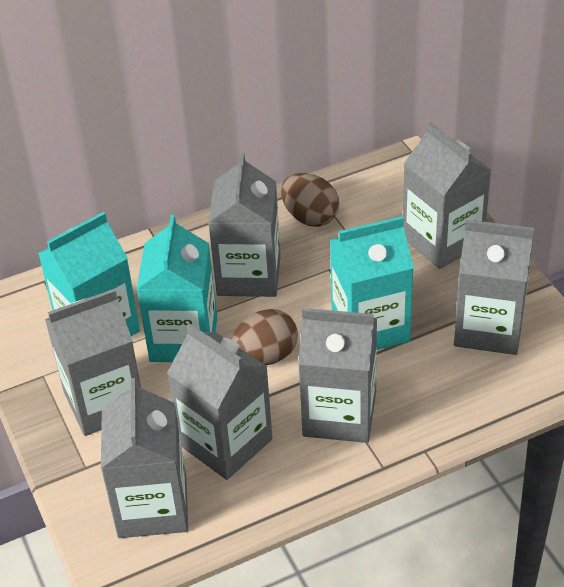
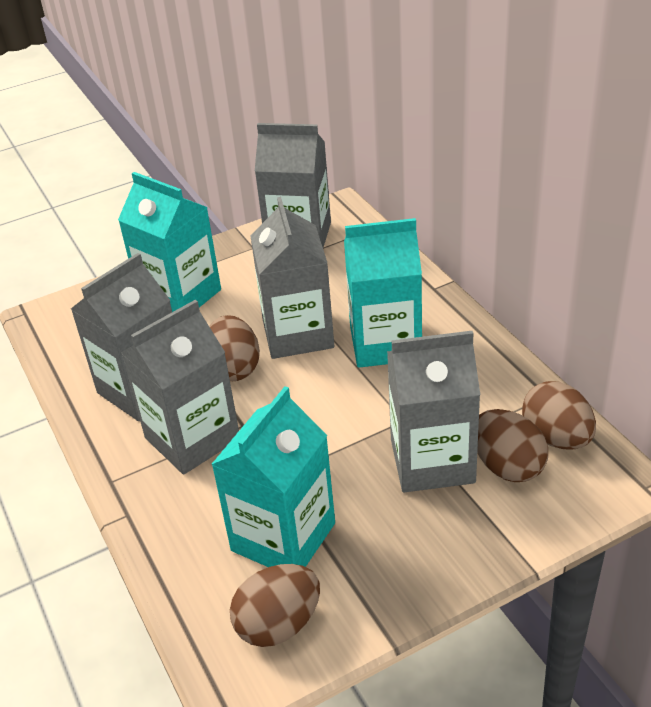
brown egg: 2 -> 4
grey carton: 7 -> 5

